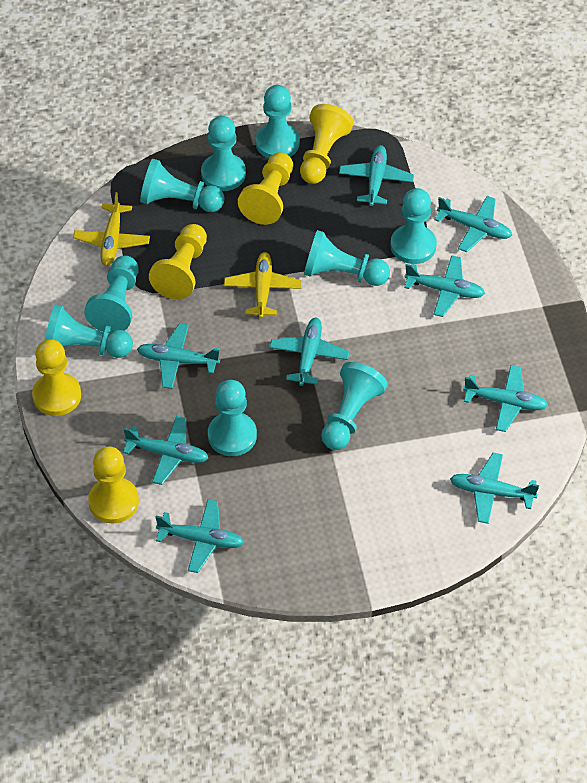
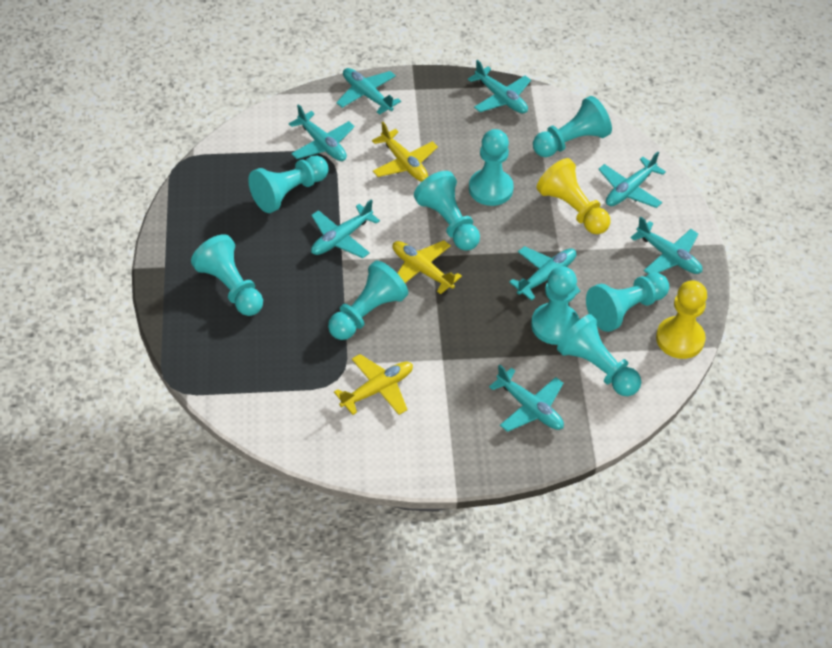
turquoise plane: 9 -> 8
yellow pawn: 5 -> 2
yellow plane: 2 -> 3

